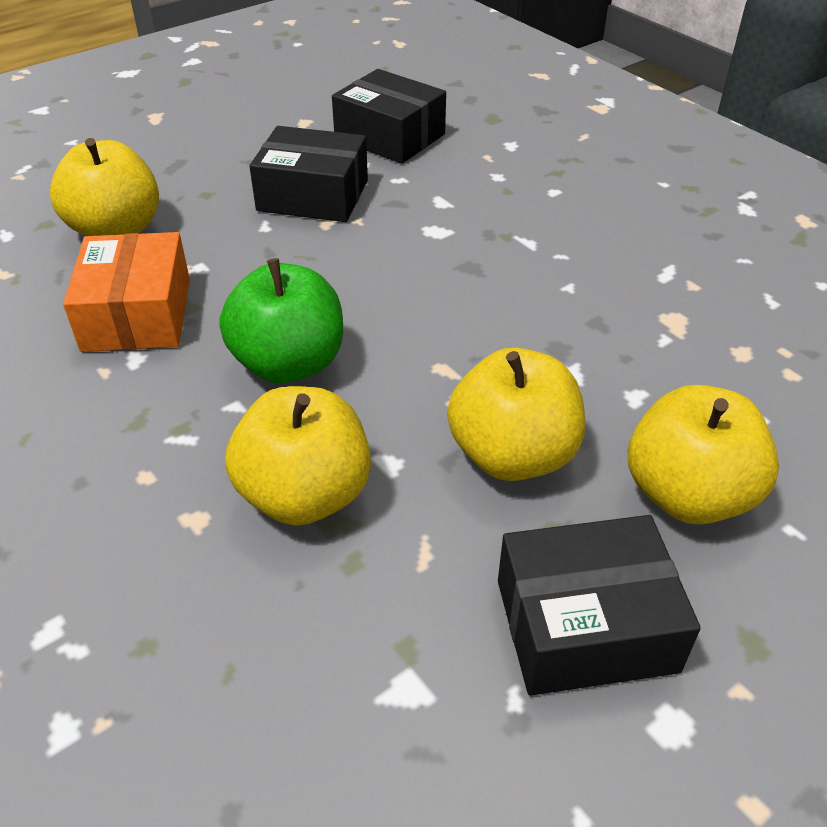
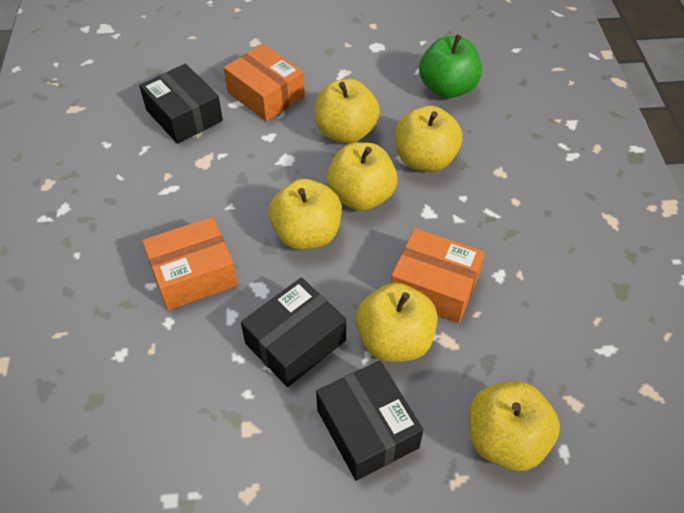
orange box: 1 -> 3
yellow apple: 4 -> 6

